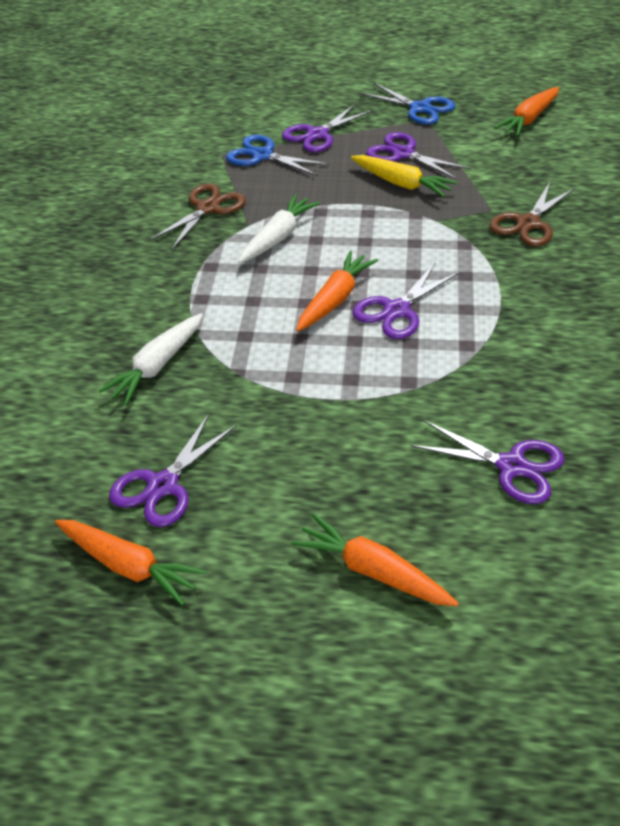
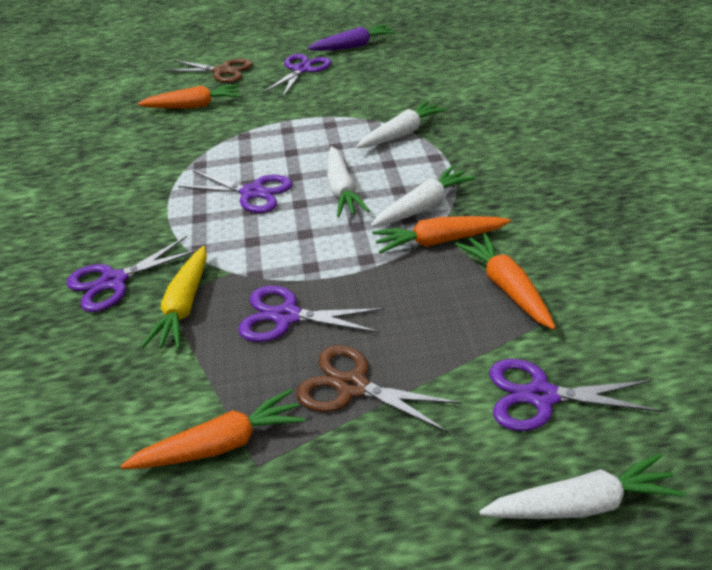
blue scissors: 2 -> 0
purple carrot: 0 -> 1
white carrot: 2 -> 4

